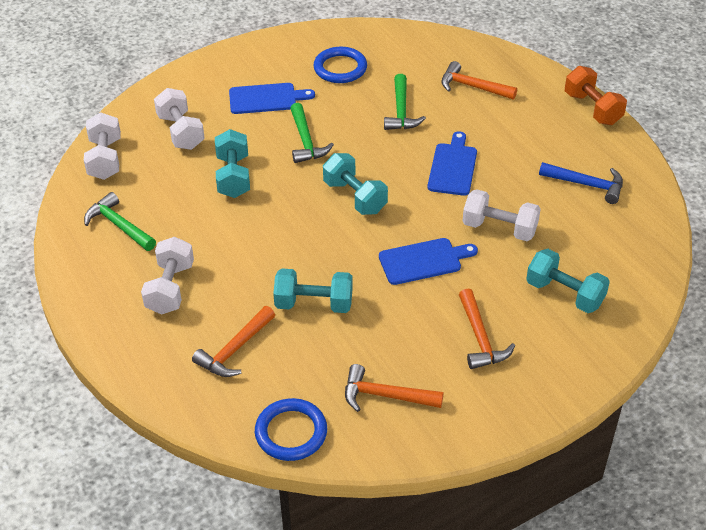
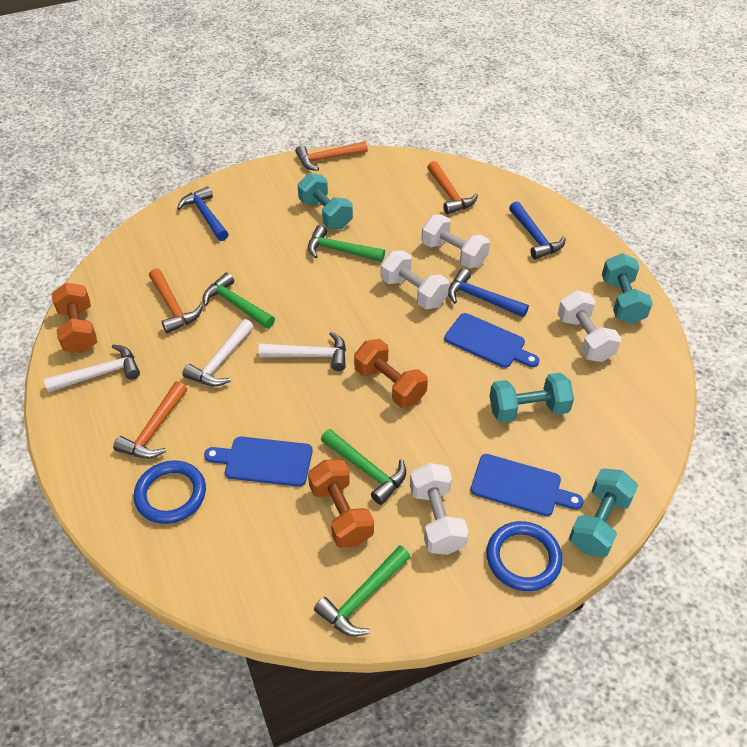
blue hammer: 1 -> 3
green hammer: 3 -> 4
orange dumbbell: 1 -> 3
white hammer: 0 -> 3

